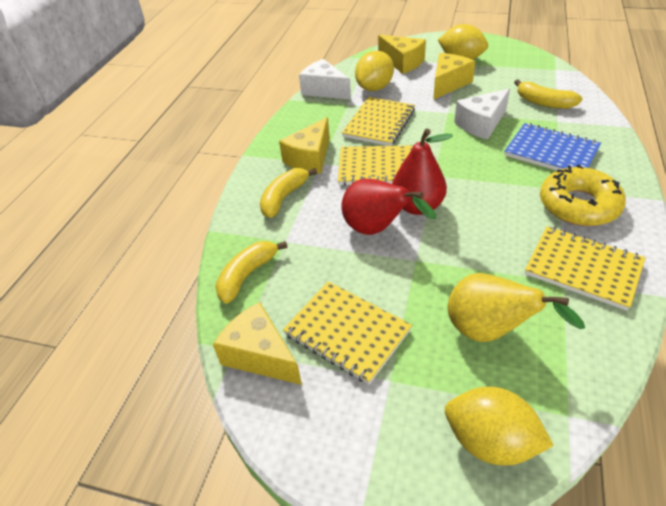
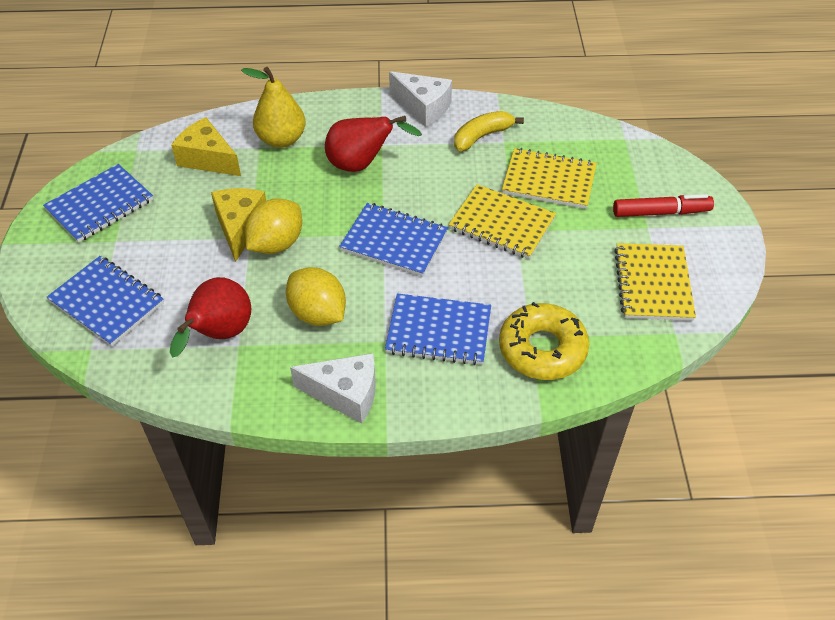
blue notebook: 1 -> 4
red marker: 0 -> 1
yellow banana: 3 -> 1
yellow cheese: 4 -> 2
yellow lemon: 3 -> 2
yellow notebook: 4 -> 3

